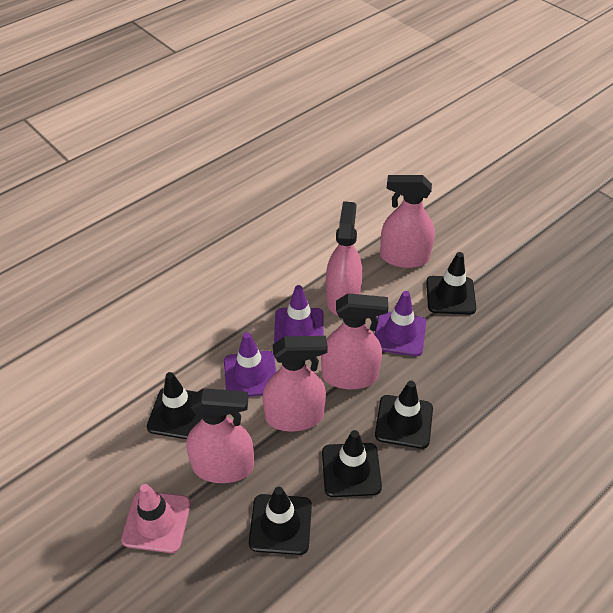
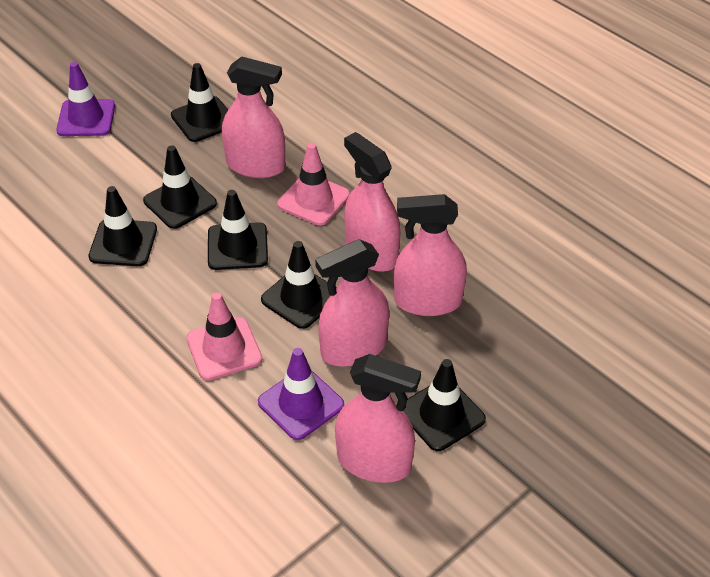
black traffic cone: 5 -> 6
pink traffic cone: 1 -> 2
purple traffic cone: 3 -> 2

